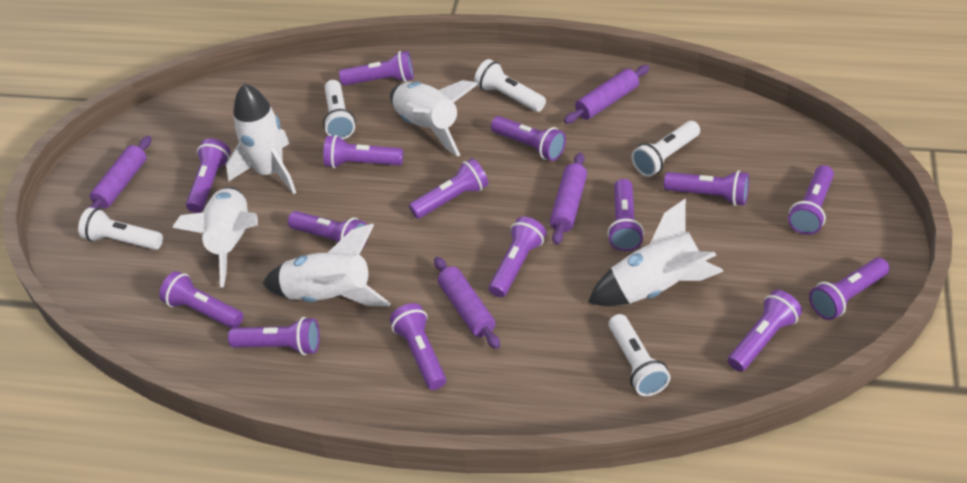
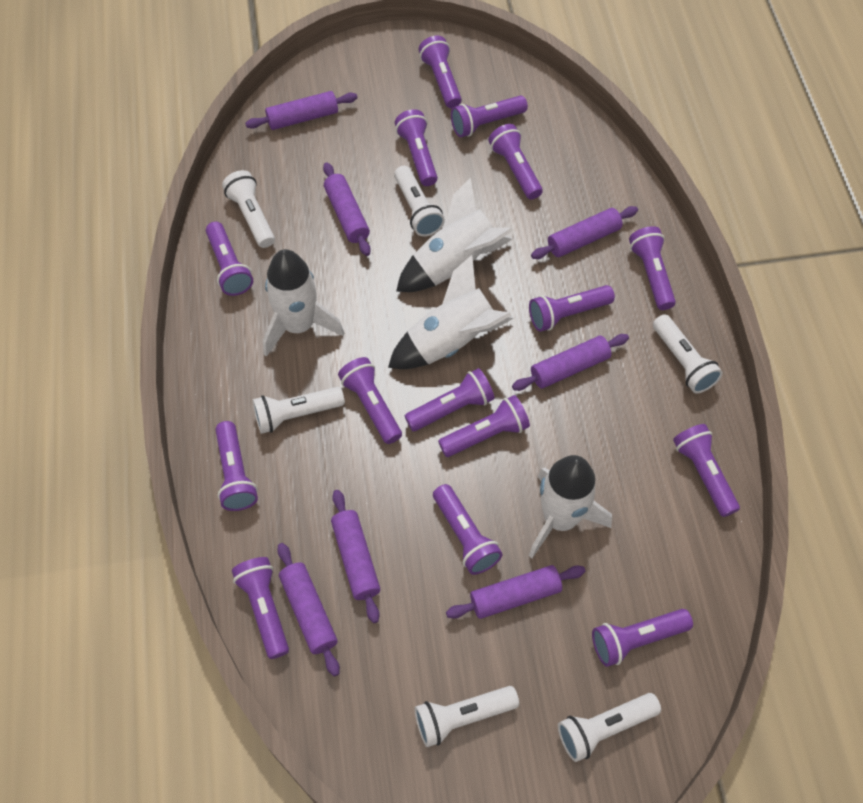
purple rolling pin: 4 -> 7
white flashlight: 5 -> 6
white rocket: 5 -> 4

